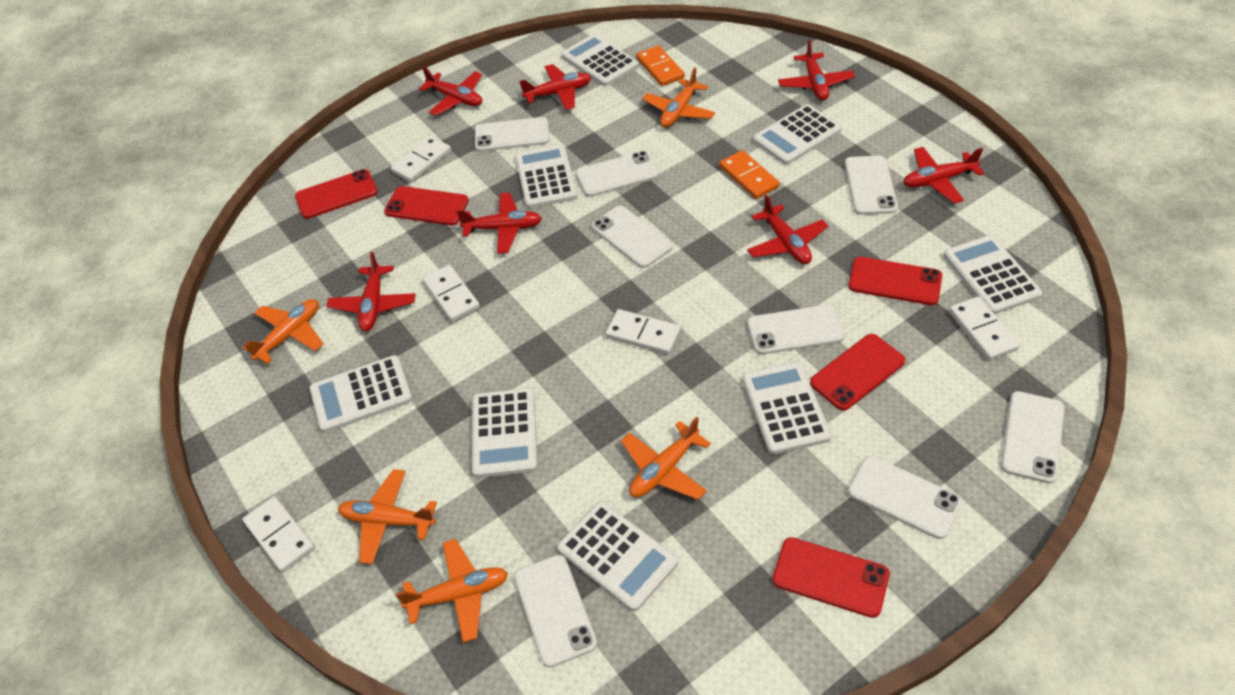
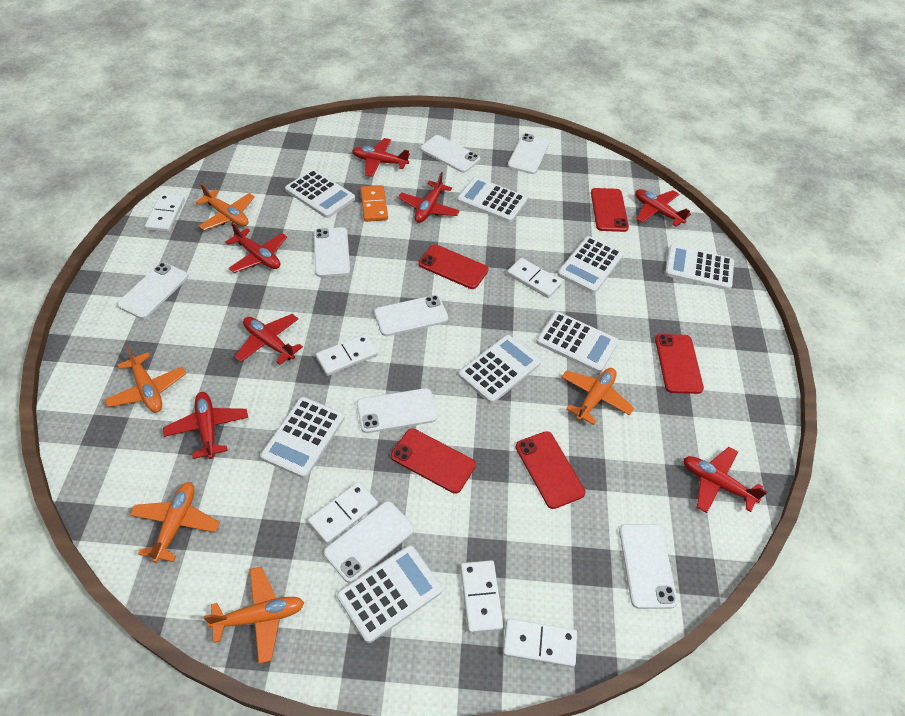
orange domino: 2 -> 1
white domino: 5 -> 6

